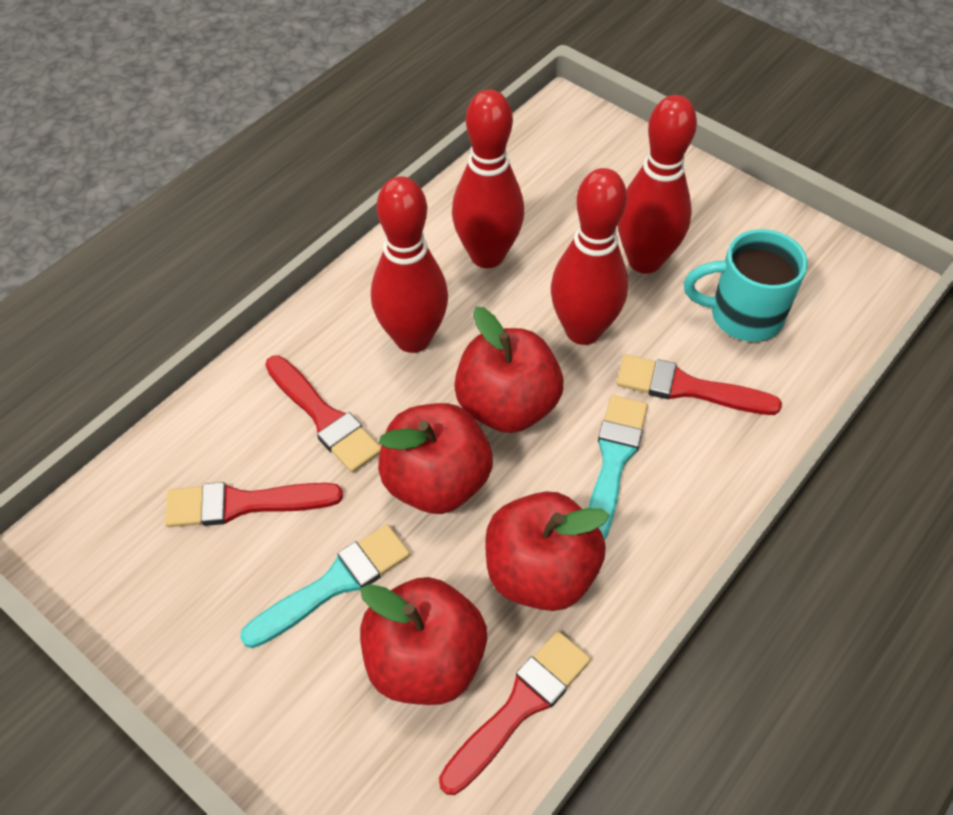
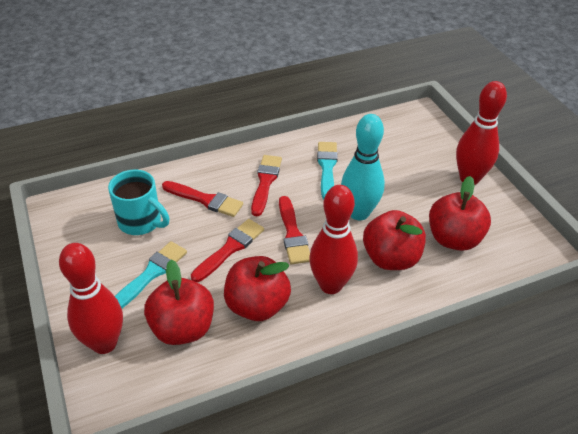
red bowling pin: 4 -> 3
turquoise bowling pin: 0 -> 1

